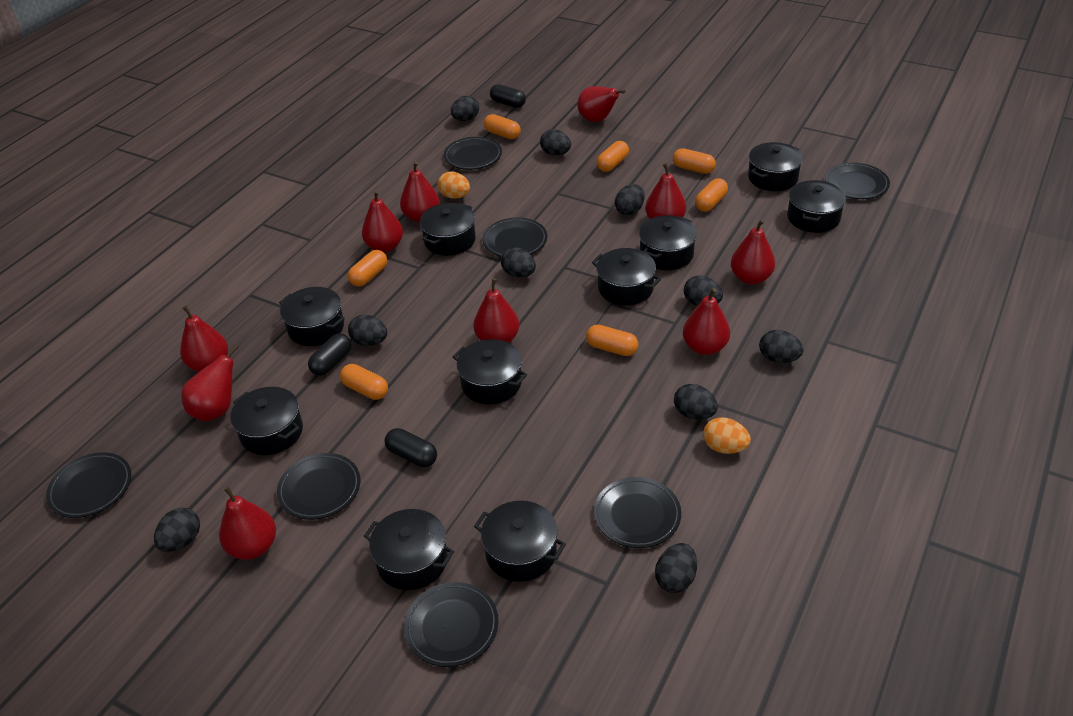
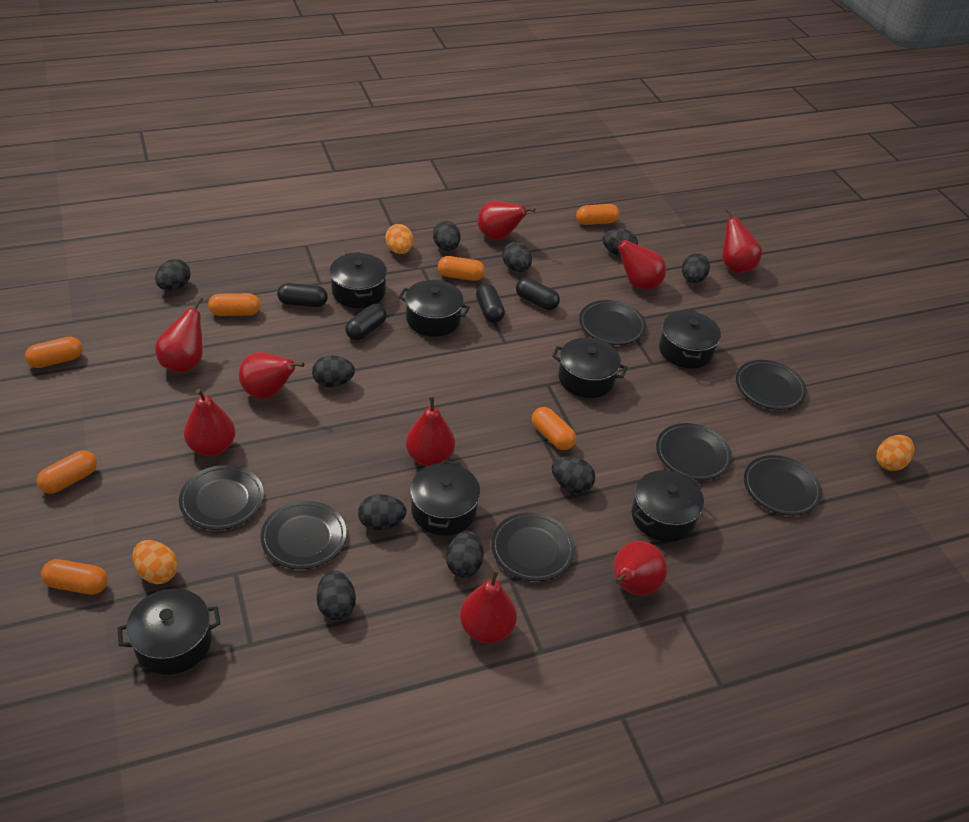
black capsule: 3 -> 4
black pot: 10 -> 7
orange egg: 2 -> 3
red pear: 10 -> 9

